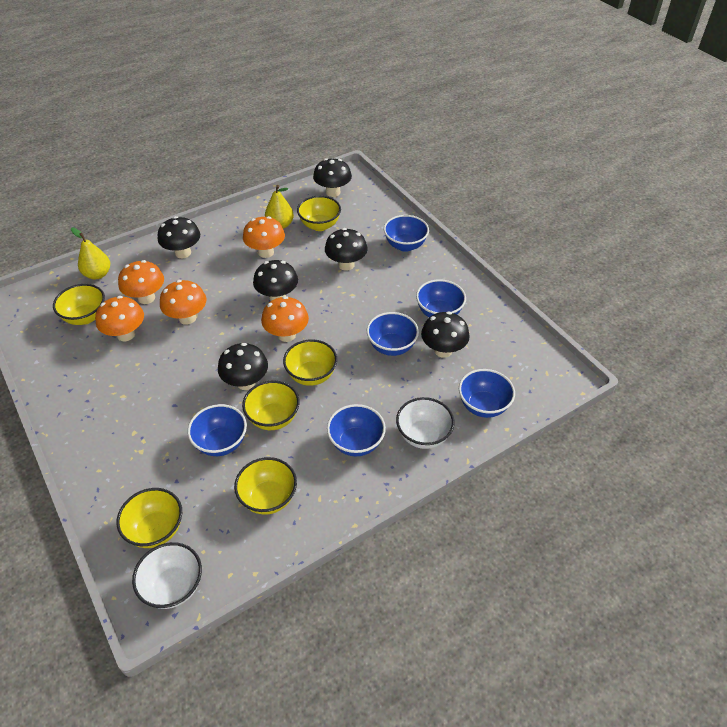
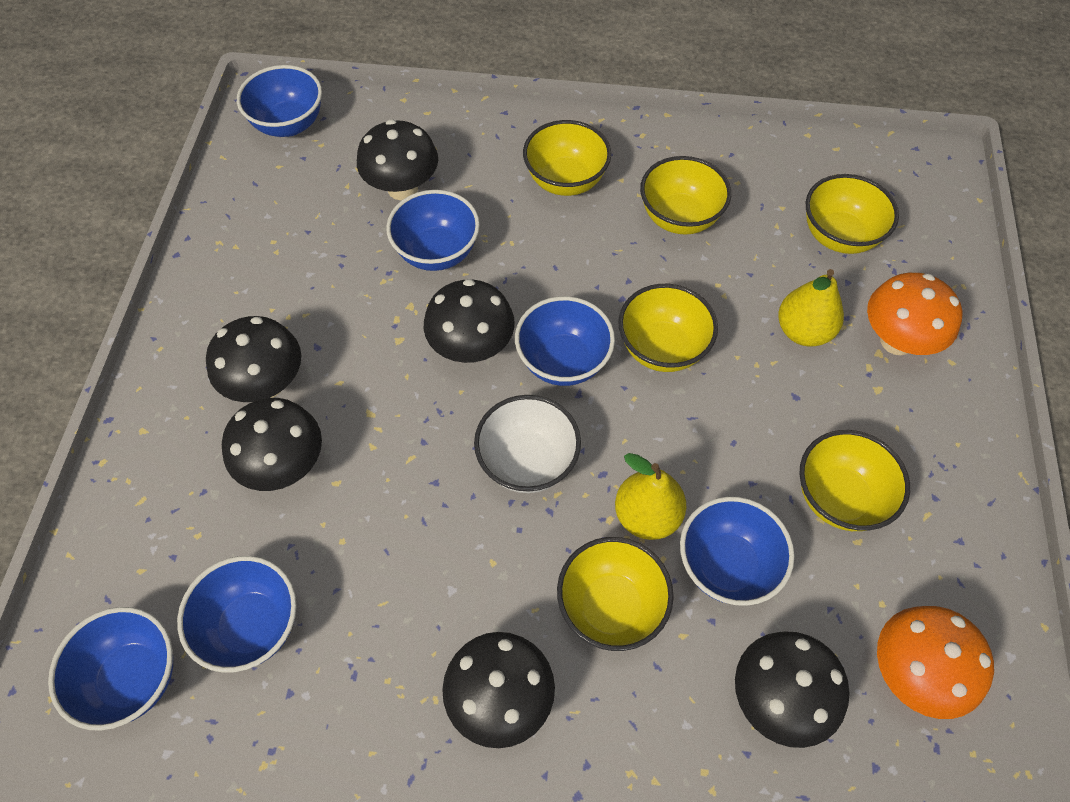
orange mushroom: 5 -> 2
white bowl: 2 -> 1

